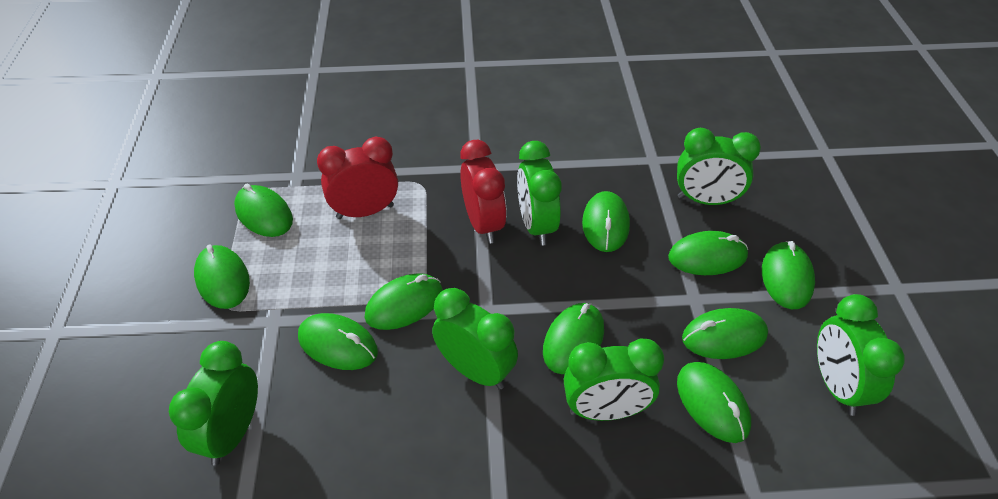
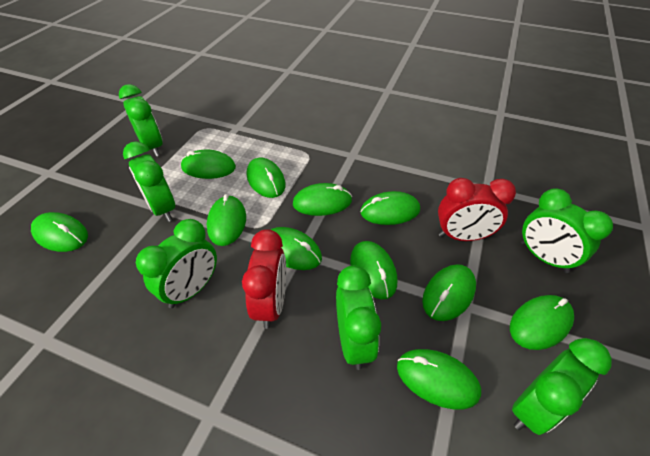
green mouse: 10 -> 11

